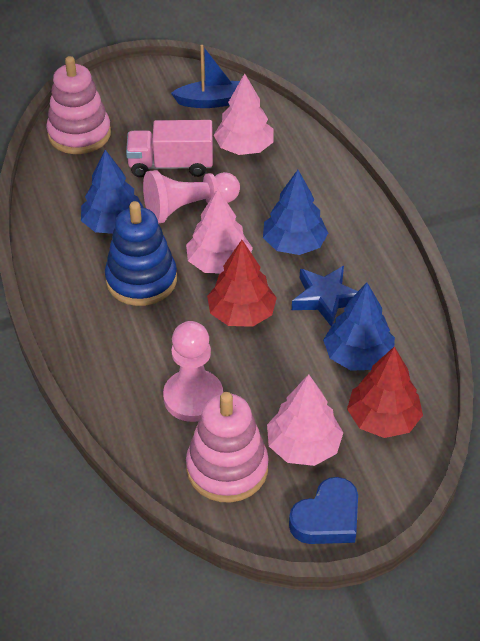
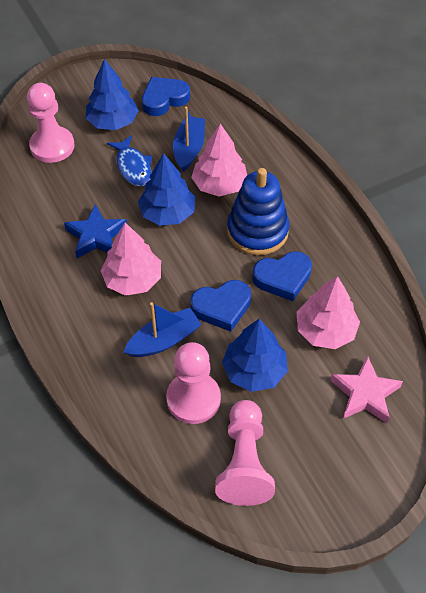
blue boat: 1 -> 2
blue fish: 0 -> 1
blue heart: 1 -> 3
pink pawn: 2 -> 3
pink stacking toy: 2 -> 0
pink star: 0 -> 1
pink truck: 1 -> 0
red tree: 2 -> 0

